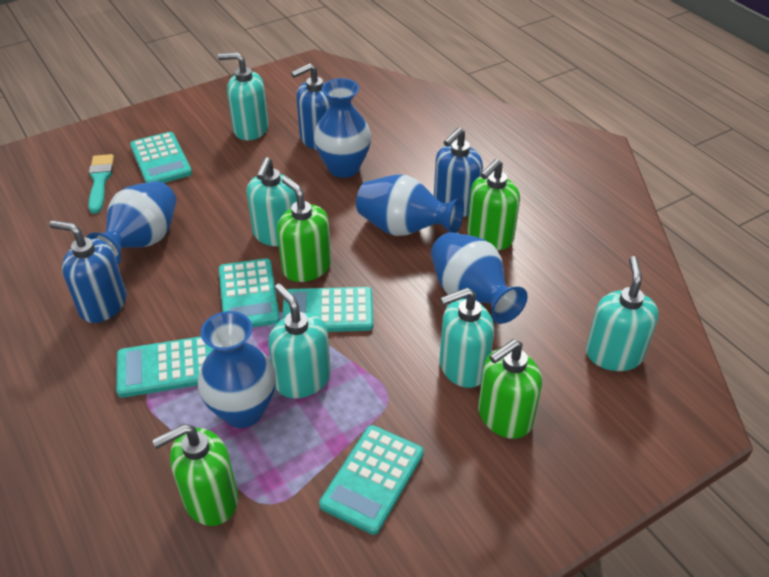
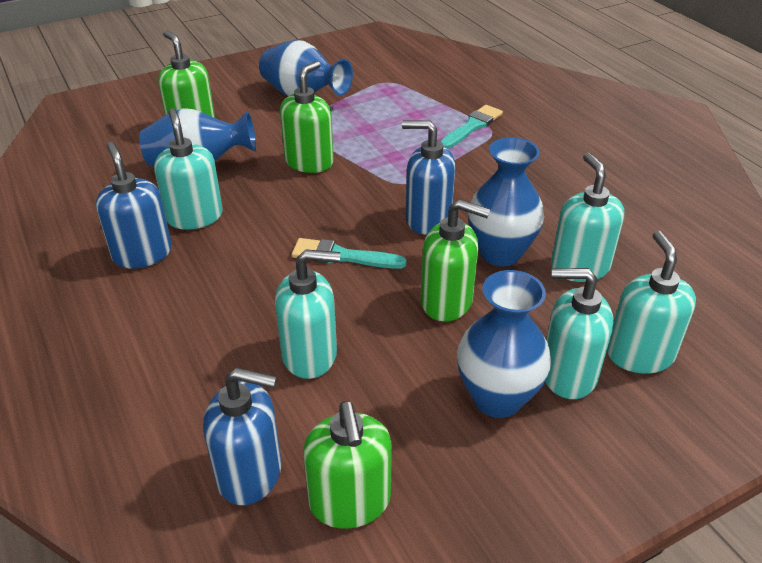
blue vase: 5 -> 4
turquoise brush: 1 -> 2
turquoise calculator: 5 -> 0

